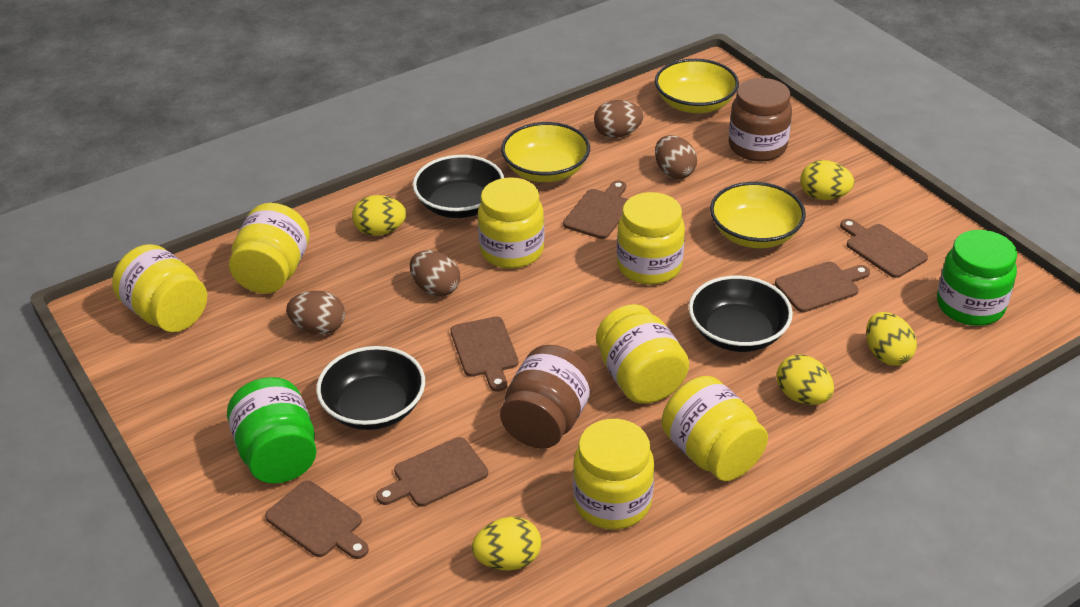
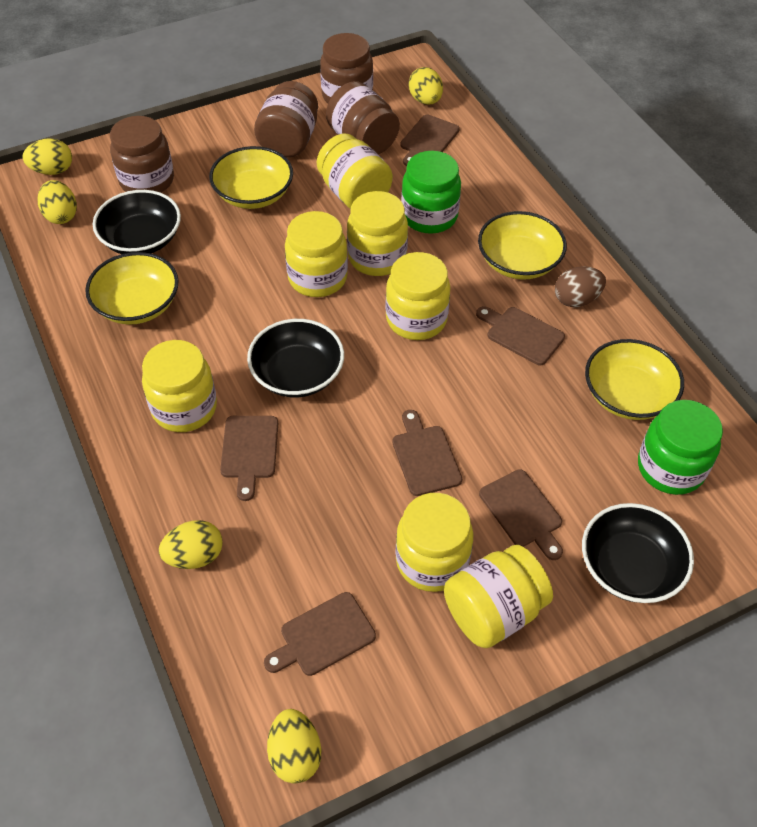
brown egg: 4 -> 1
brown jar: 2 -> 4
yellow bowl: 3 -> 4

